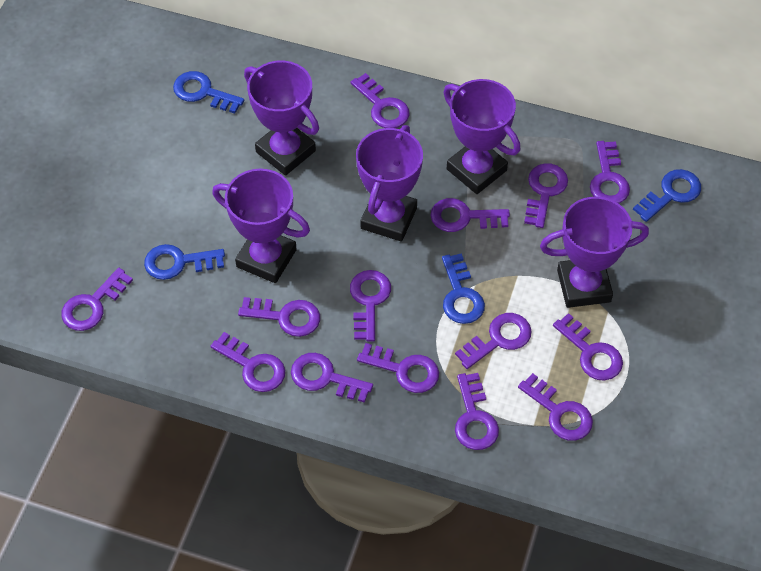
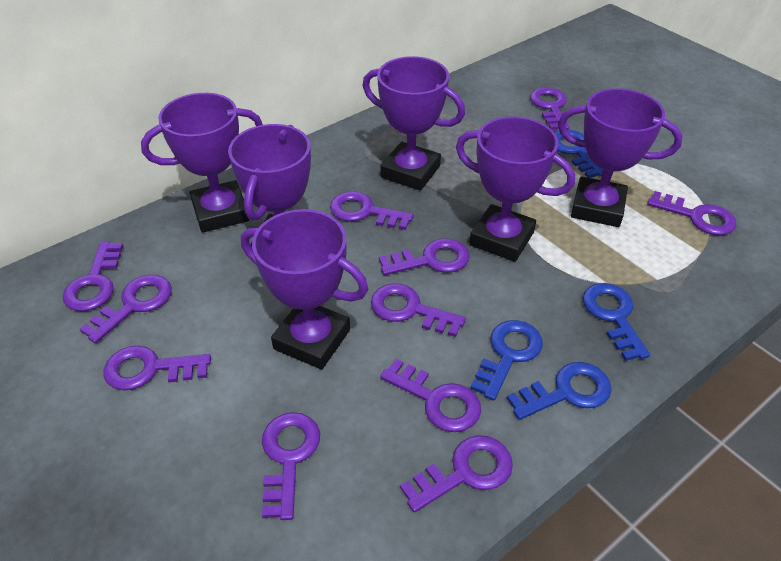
purple key: 14 -> 11
purple trophy: 5 -> 6

